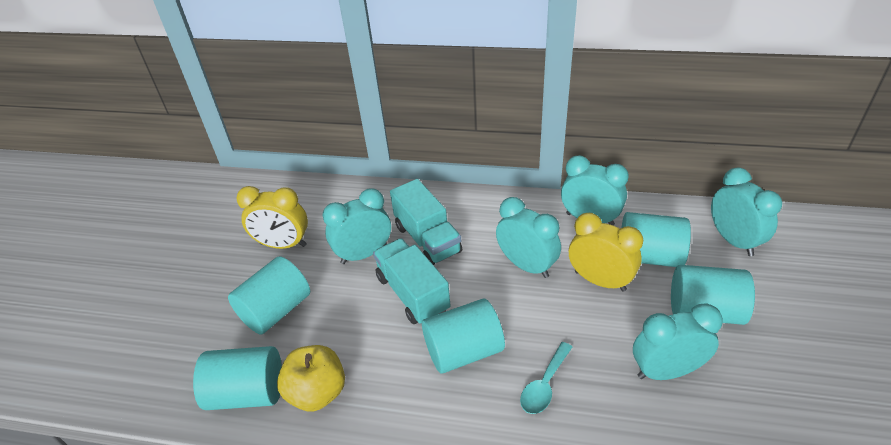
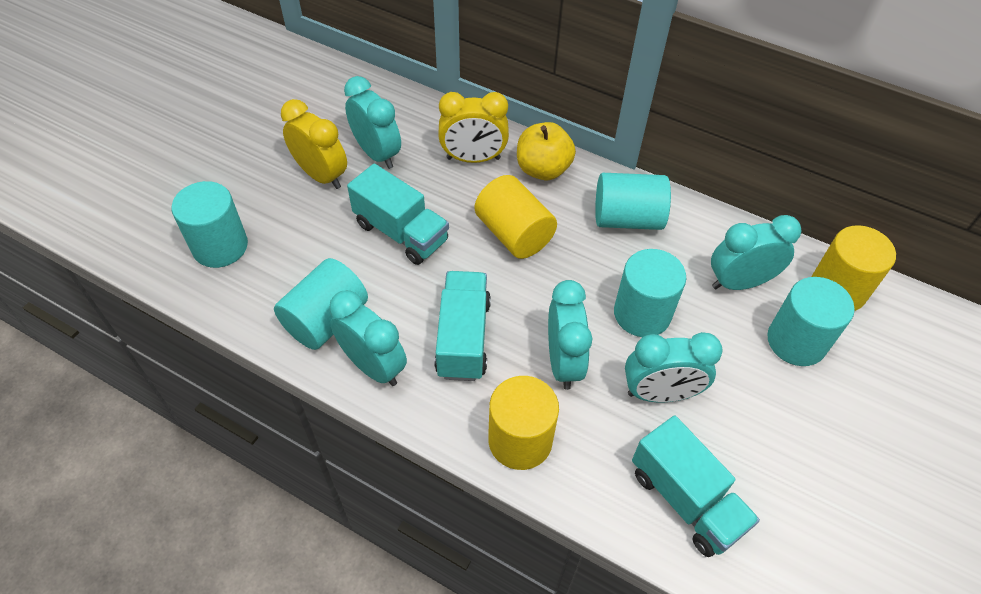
turquoise spoon: 1 -> 0
turquoise truck: 2 -> 3
yellow cylinder: 0 -> 3

